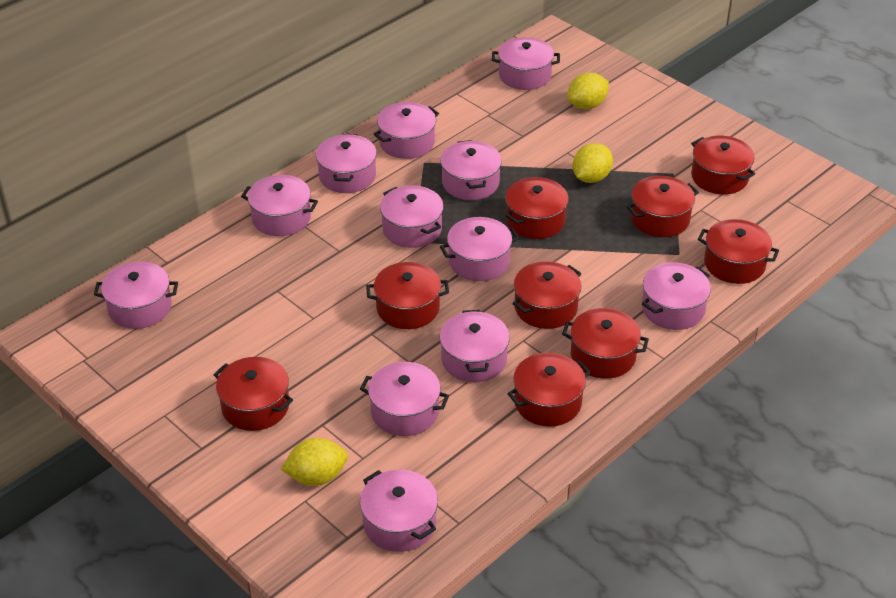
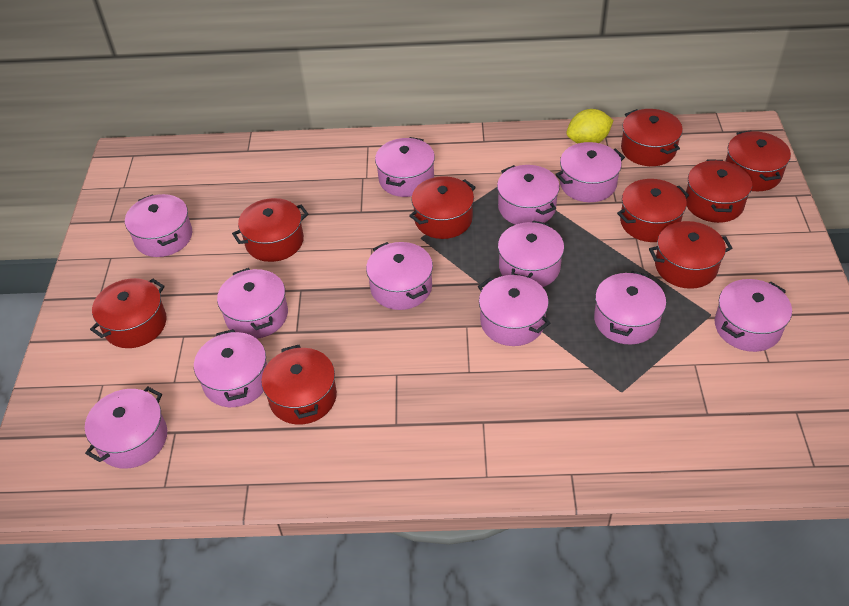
yellow lemon: 3 -> 1

